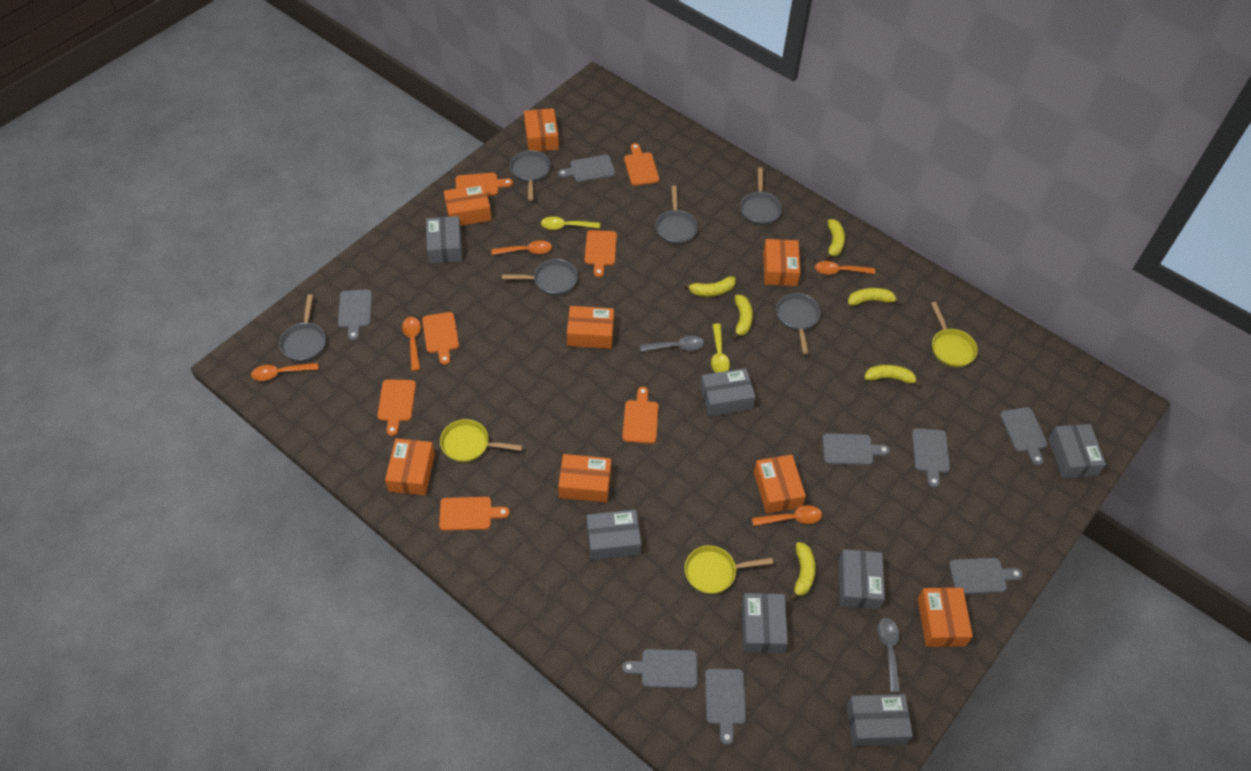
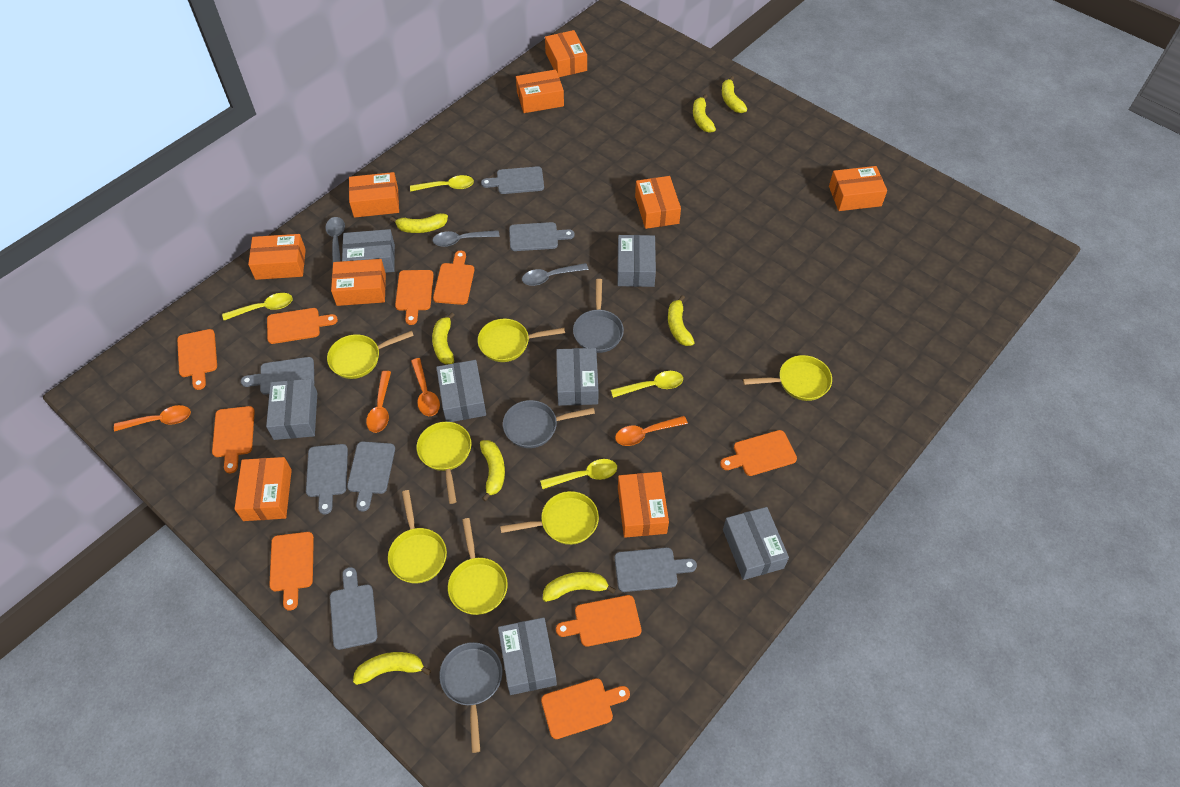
grey cutting board: 8 -> 7
grey pan: 6 -> 3
grey spoon: 2 -> 3
orange box: 8 -> 9
orange cutting board: 7 -> 9
orange spoon: 5 -> 4
yellow banana: 6 -> 8
yellow pan: 3 -> 7
yellow spoon: 2 -> 4

